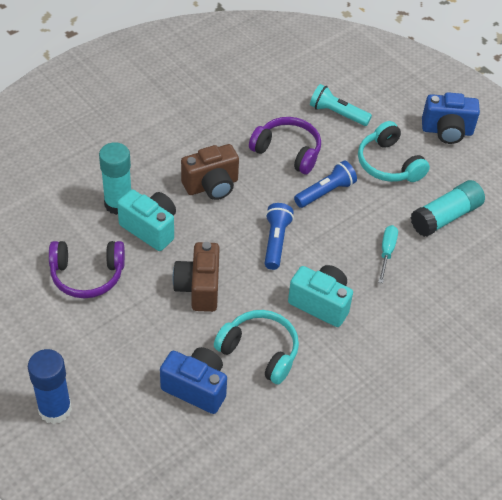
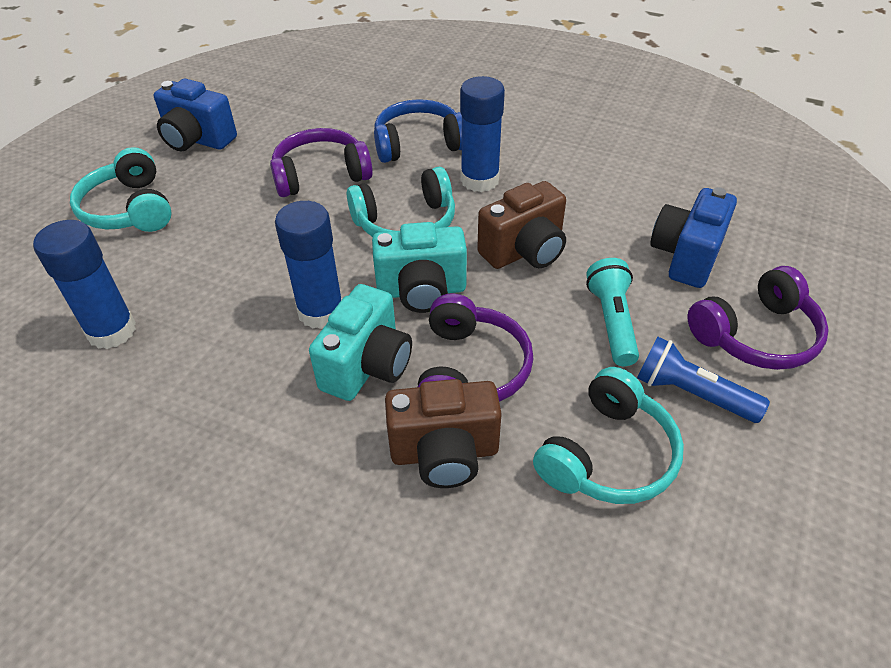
blue flashlight: 2 -> 1
blue glue stick: 1 -> 3
blue headphones: 0 -> 1
purple headphones: 2 -> 3
turquoise glue stick: 2 -> 0
turquoise headphones: 2 -> 3
turquoise screwdriver: 1 -> 0

